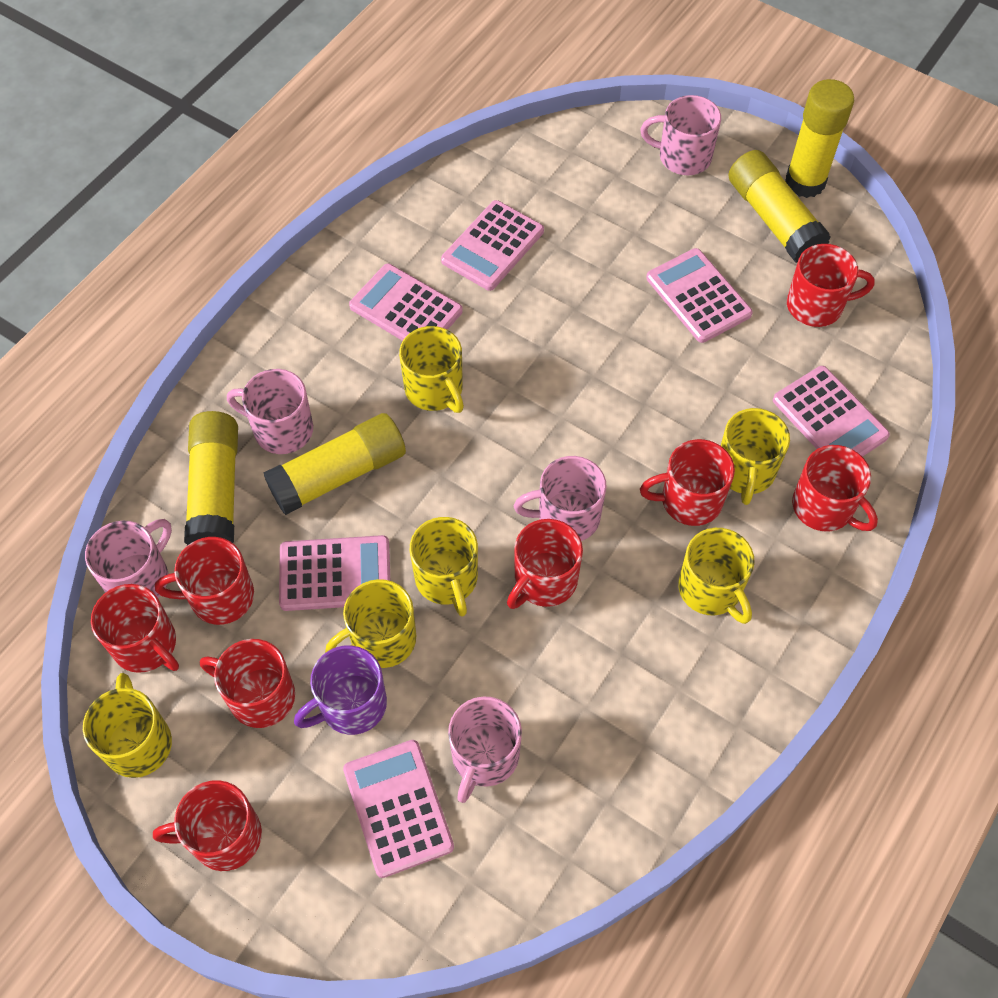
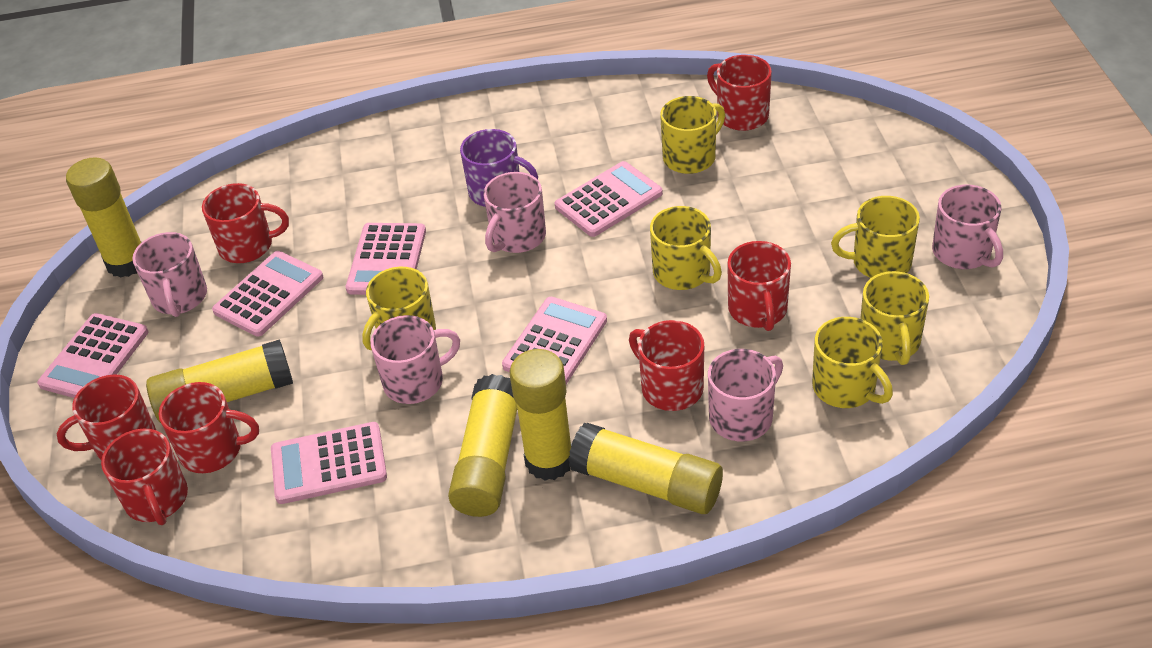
red mug: 8 -> 7
yellow glue stick: 4 -> 5

